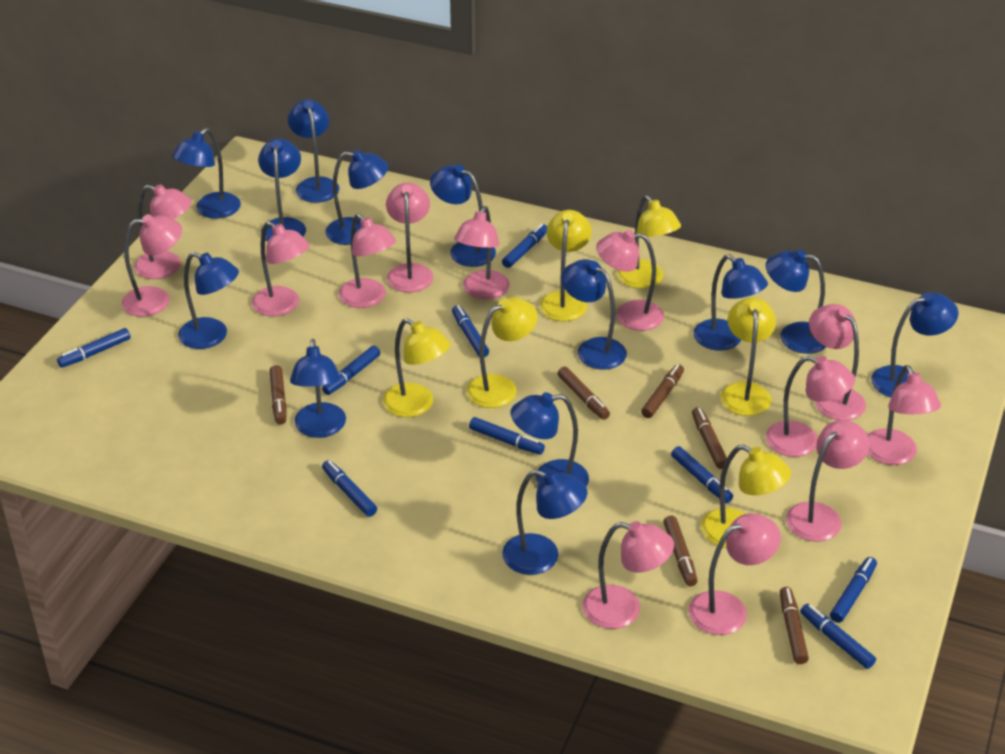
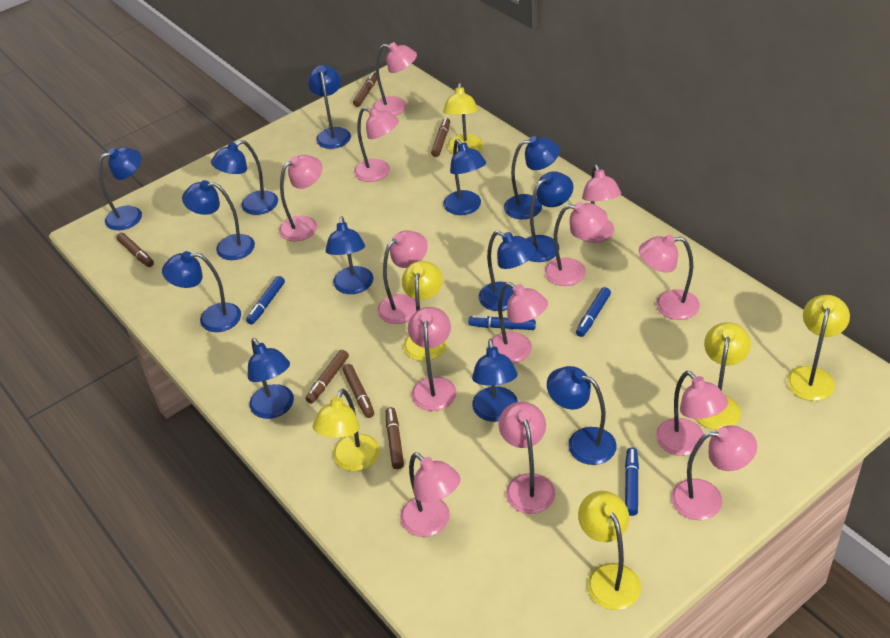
blue marker: 9 -> 4

